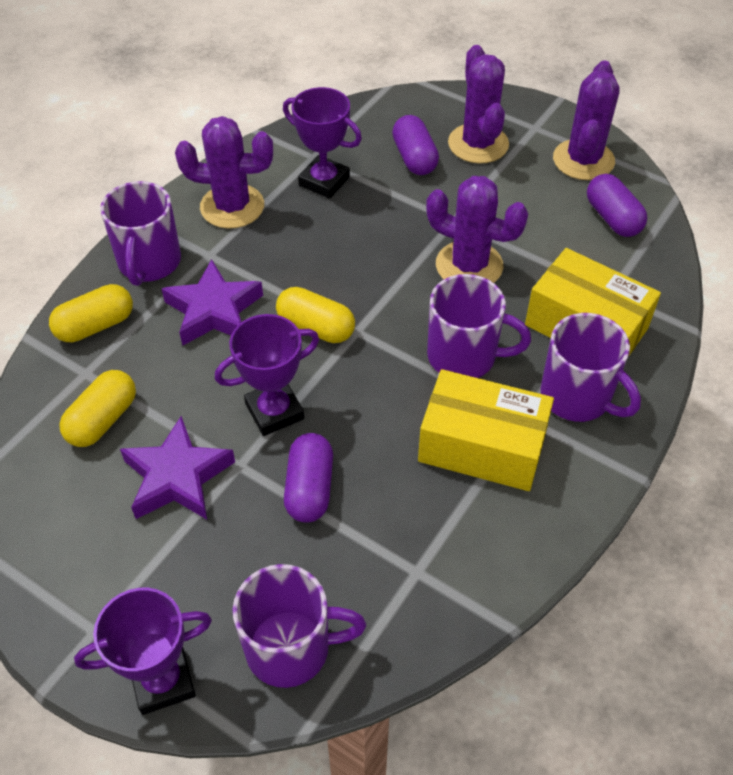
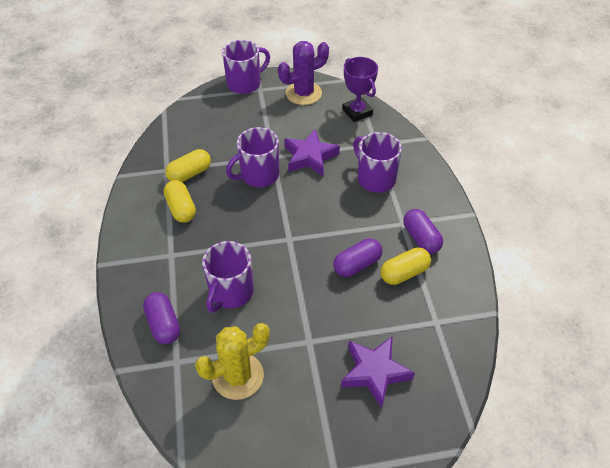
purple cactus: 4 -> 1
purple trophy: 3 -> 1
yellow box: 2 -> 0
yellow cactus: 0 -> 1

